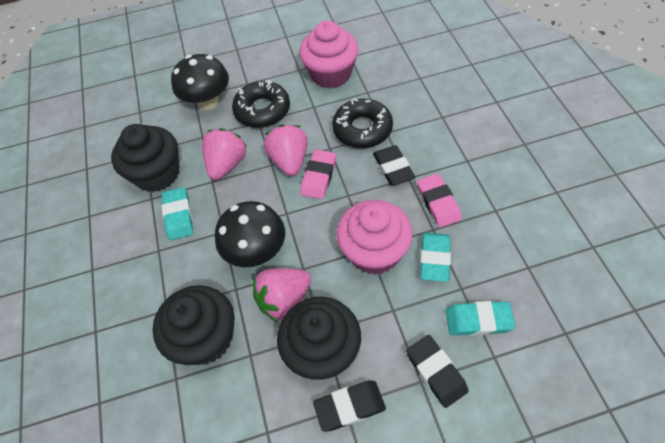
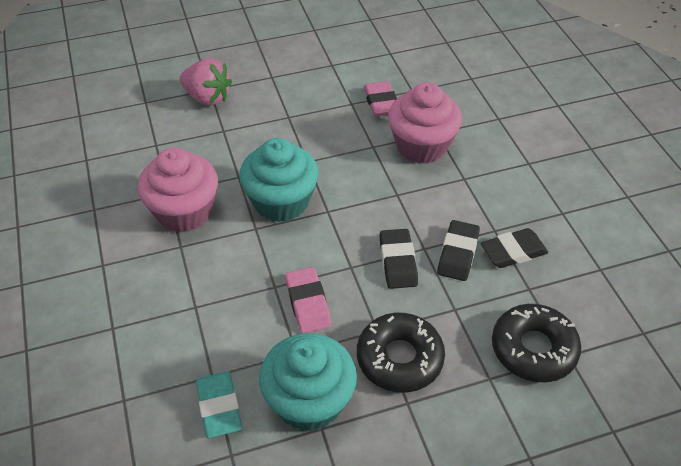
black cupcake: 3 -> 0
black mushroom: 2 -> 0
pink strawberry: 3 -> 1
turquoise cupcake: 0 -> 2
turquoise eraser: 3 -> 1

